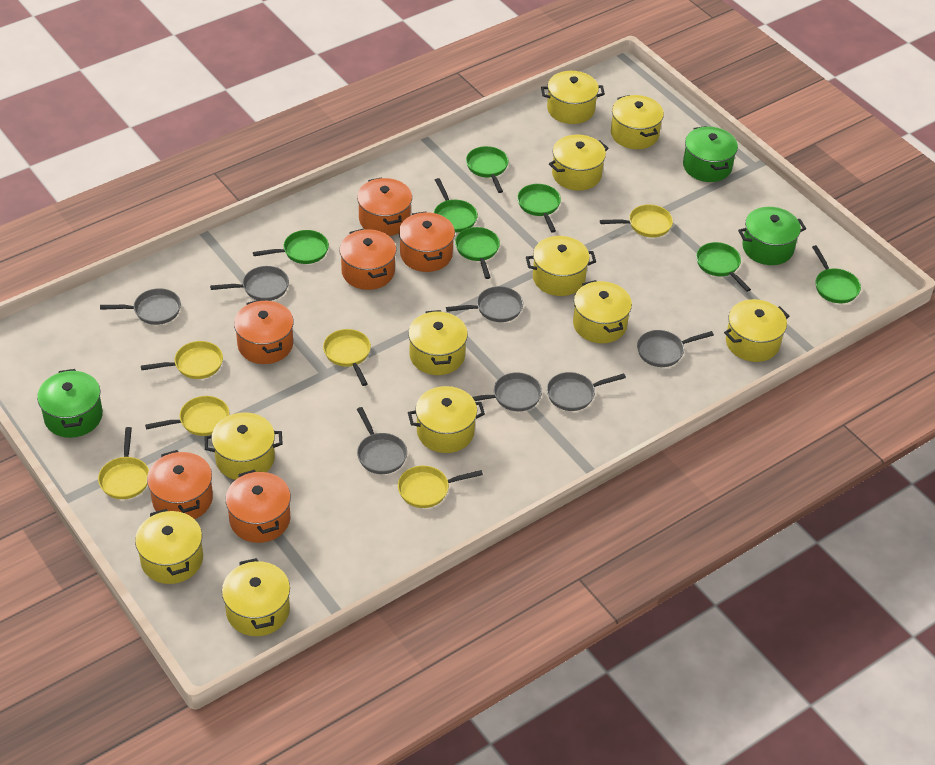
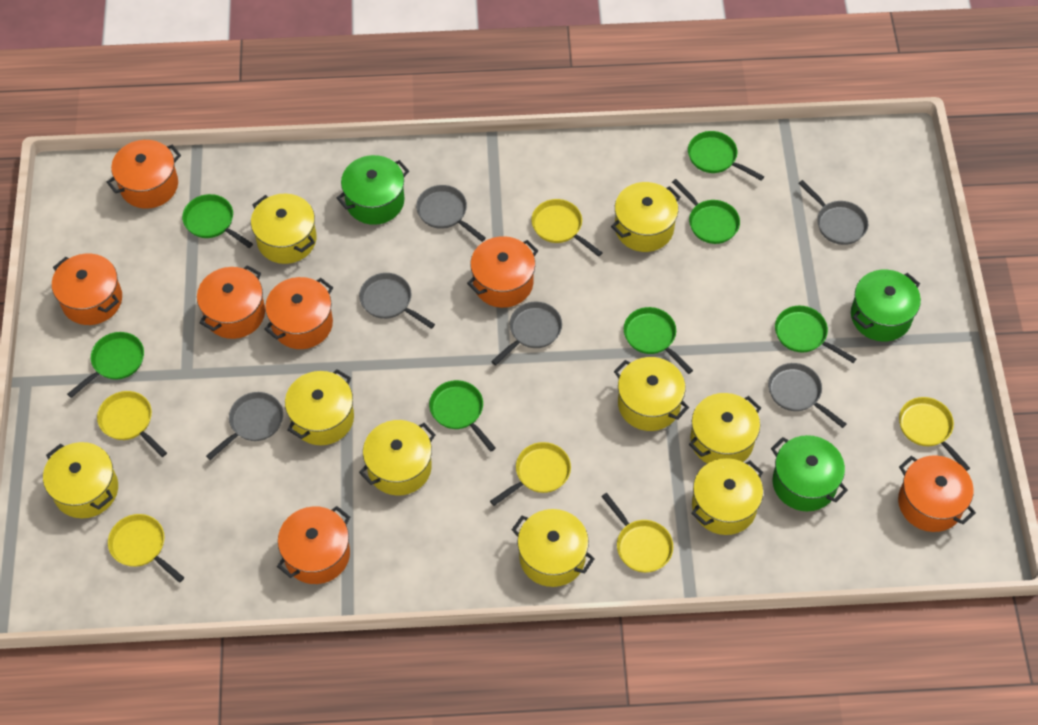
grey pan: 7 -> 6
orange pot: 6 -> 7
yellow pot: 11 -> 9

